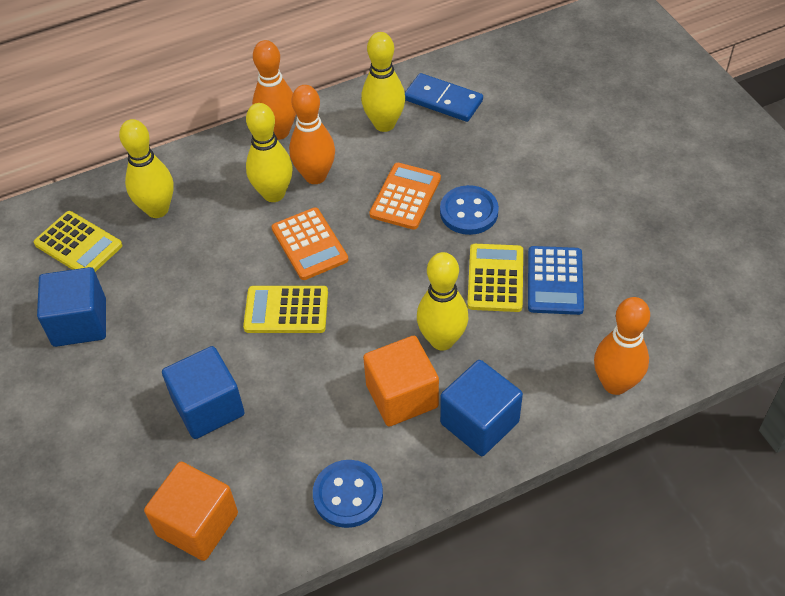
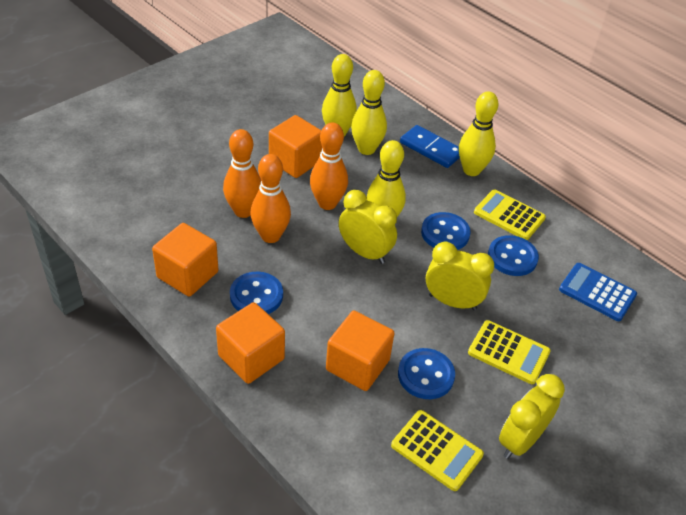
blue button: 2 -> 4
blue cube: 3 -> 0
orange calculator: 2 -> 0
orange cube: 2 -> 4
yellow clock: 0 -> 3

